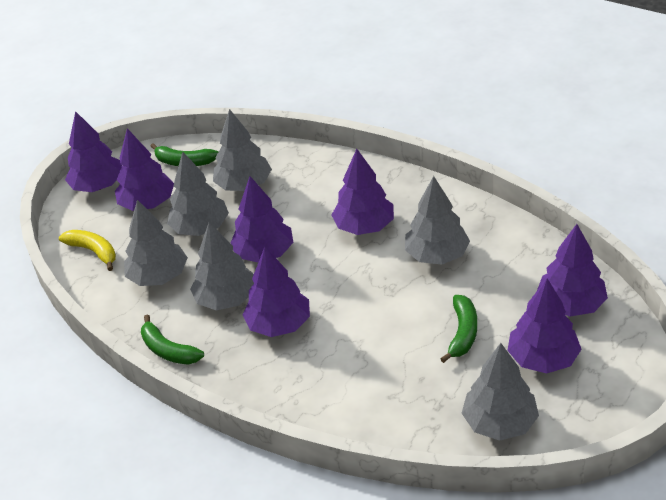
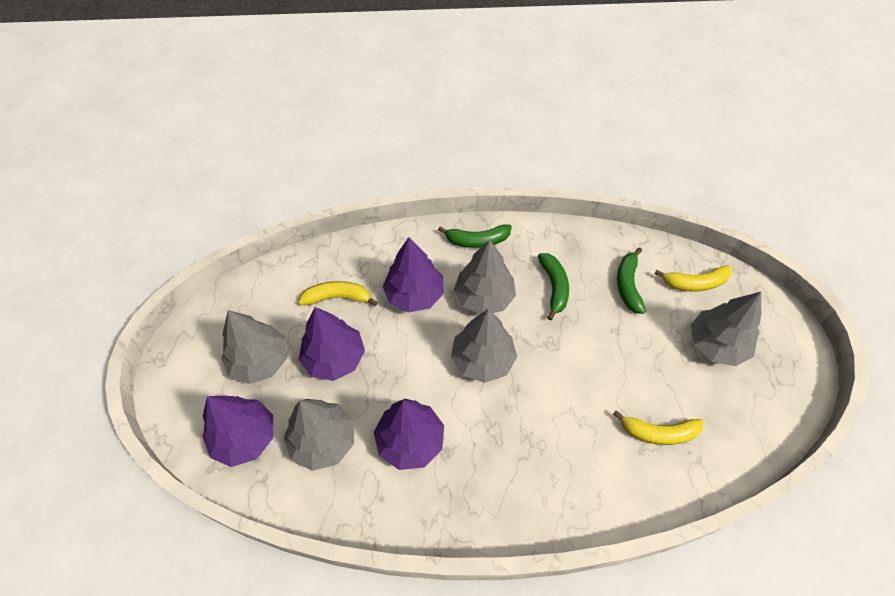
grey tree: 6 -> 5
purple tree: 7 -> 4
yellow banana: 1 -> 3

